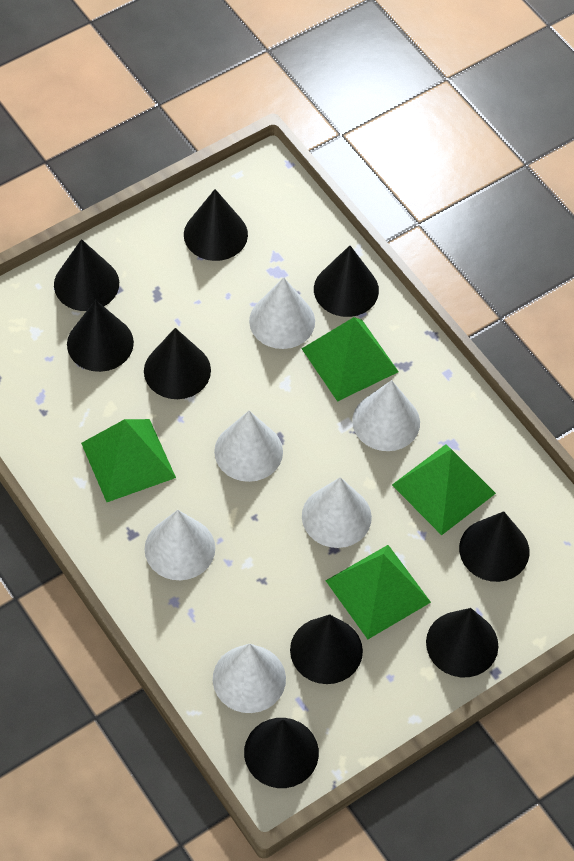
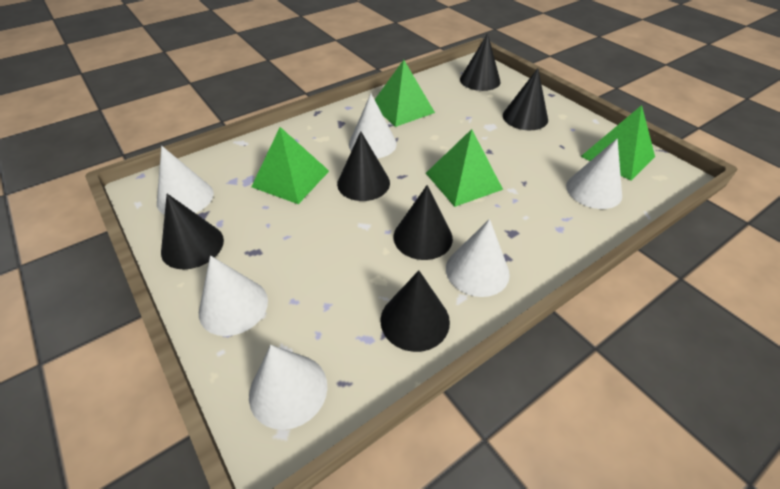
black cone: 9 -> 6

